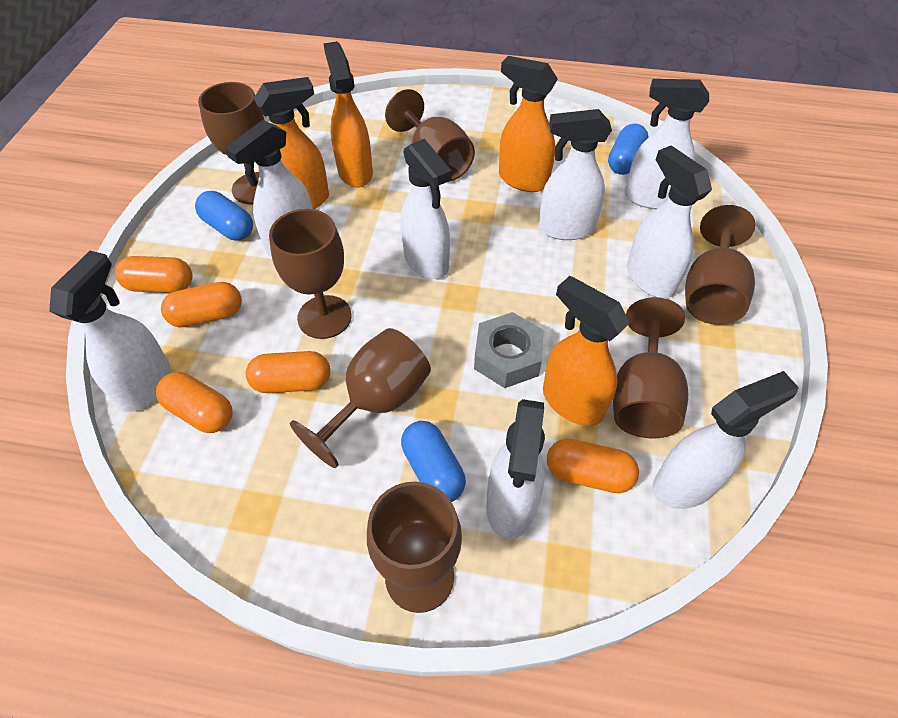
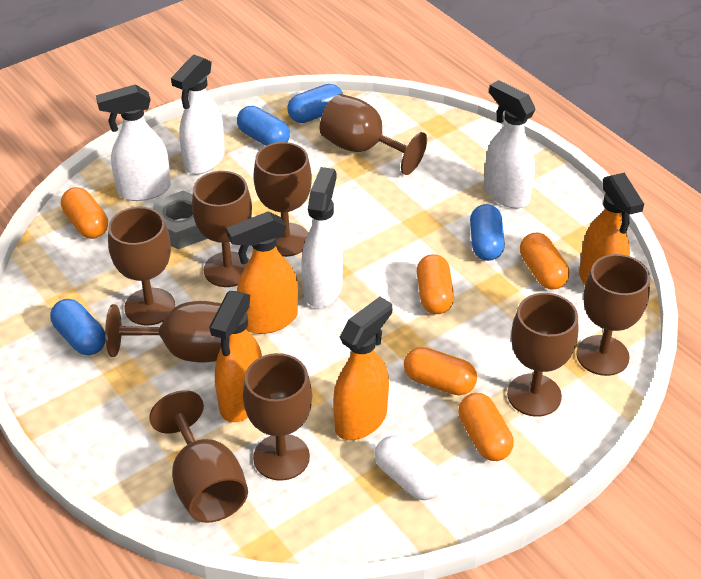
blue capsule: 3 -> 4
brown goblet: 7 -> 9
white capsule: 0 -> 1
white spray bottle: 8 -> 4

